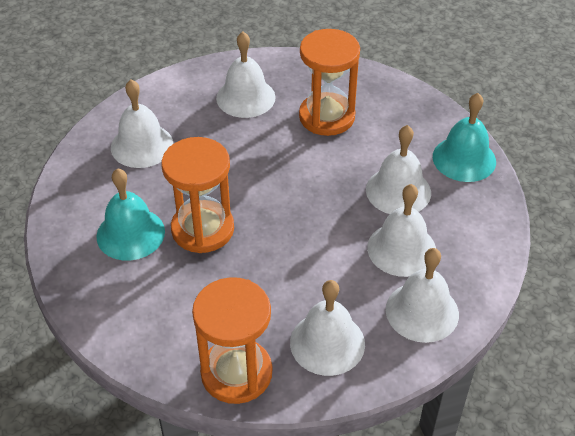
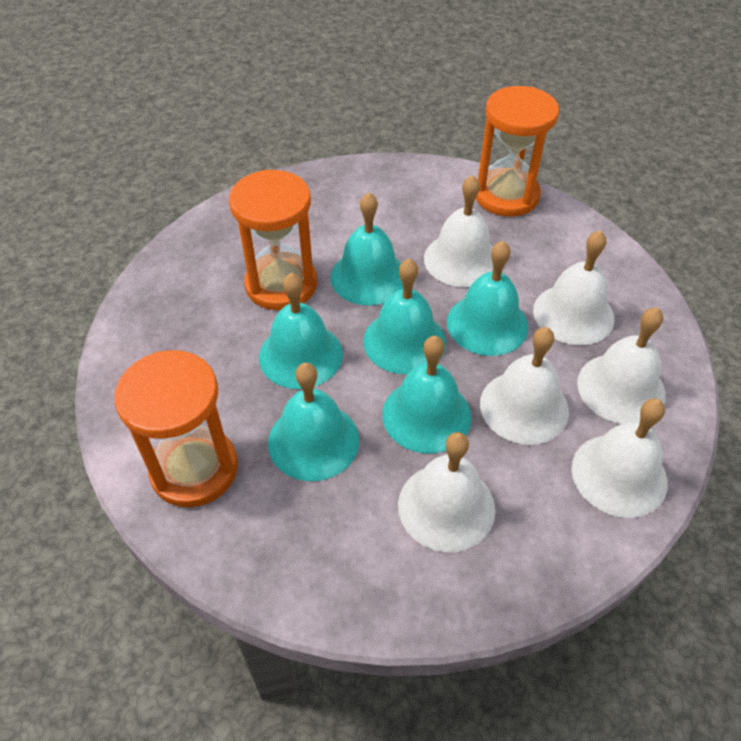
turquoise bell: 2 -> 6

